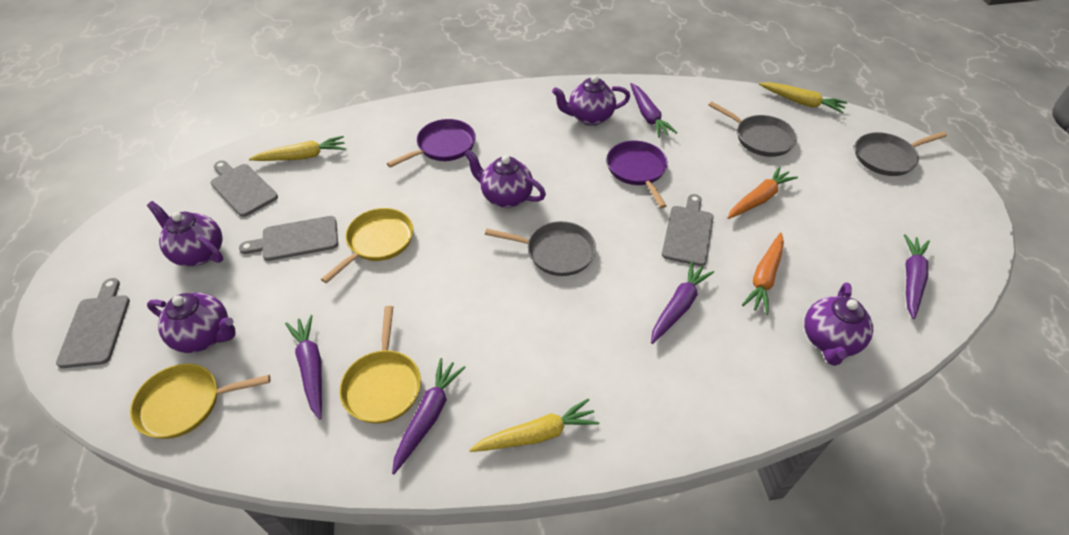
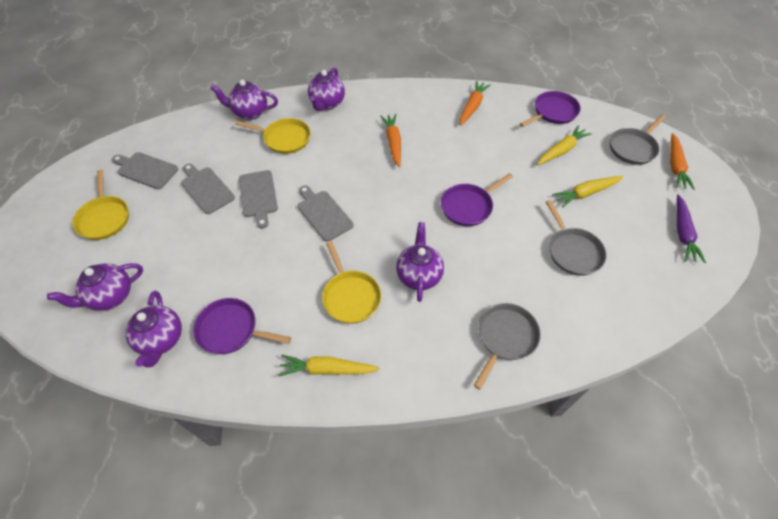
orange carrot: 2 -> 3
purple carrot: 5 -> 1
purple pan: 2 -> 3

